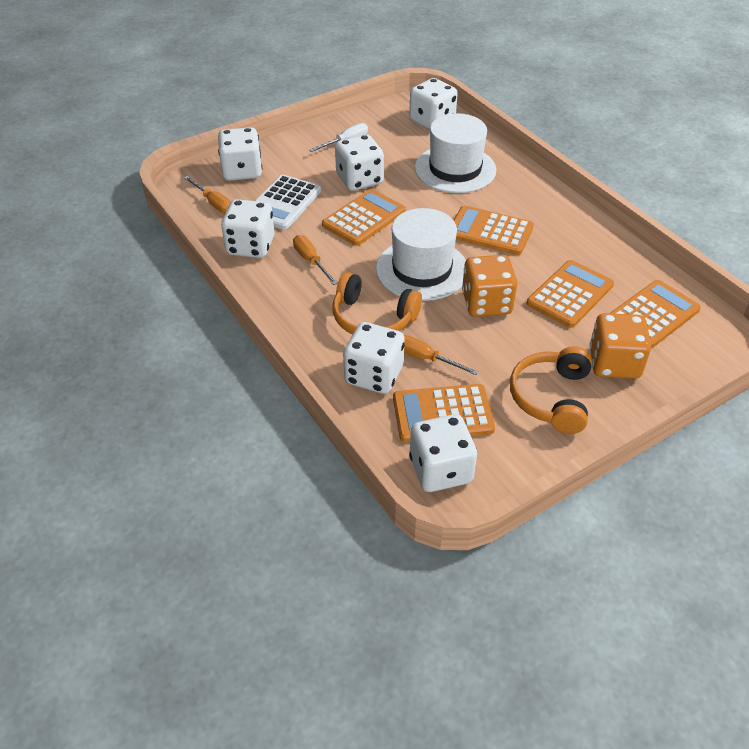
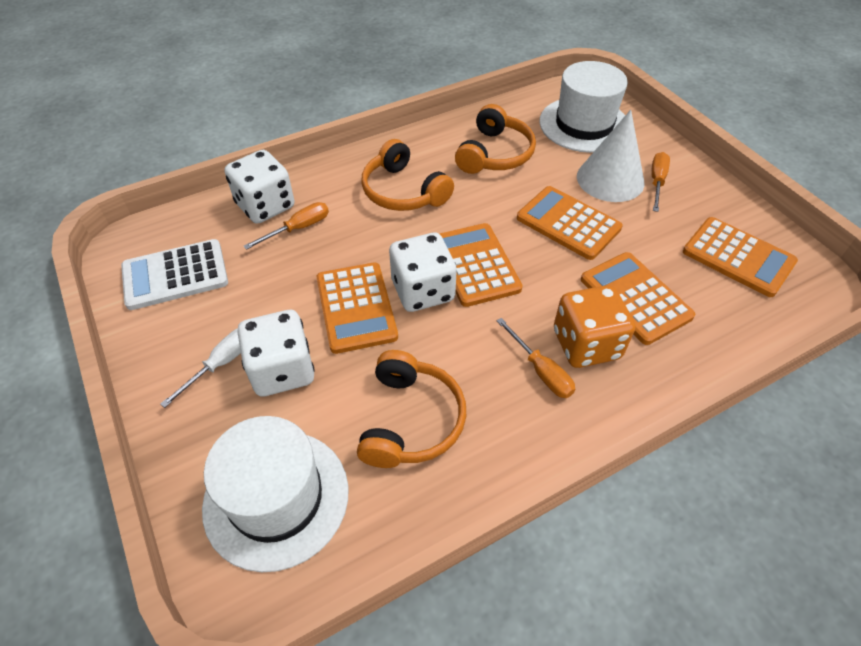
orange dice: 2 -> 1
orange headphones: 2 -> 3
white cone: 0 -> 1
white dice: 6 -> 3

